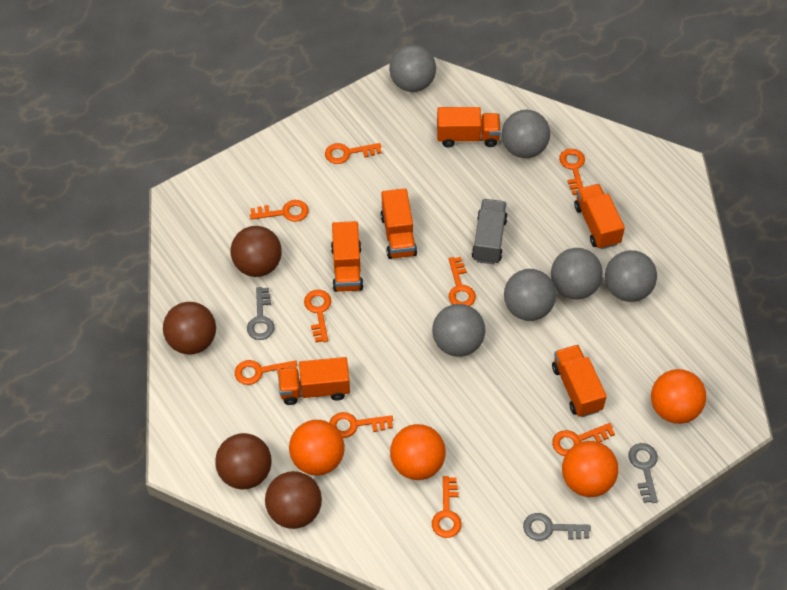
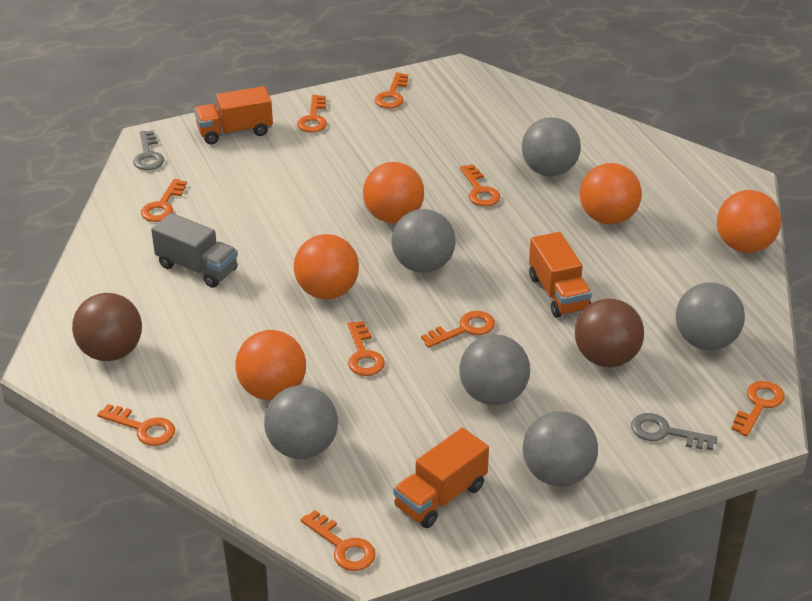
brown ball: 4 -> 2
grey key: 3 -> 2
orange ball: 4 -> 5
orange truck: 6 -> 3

